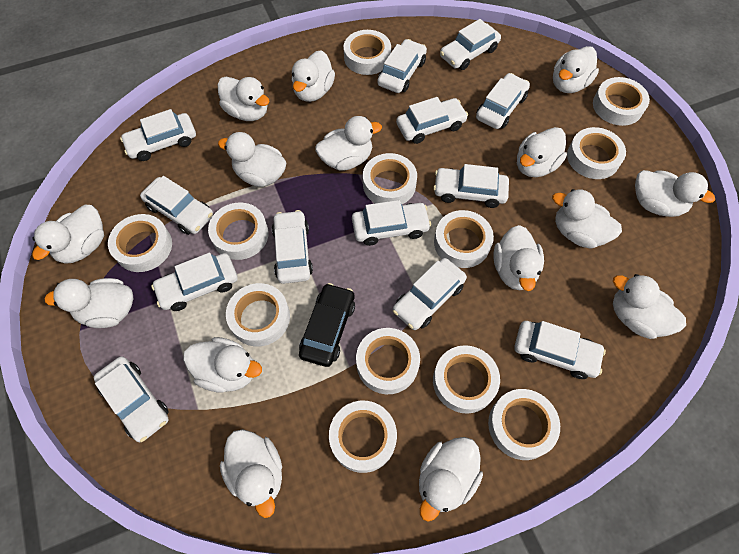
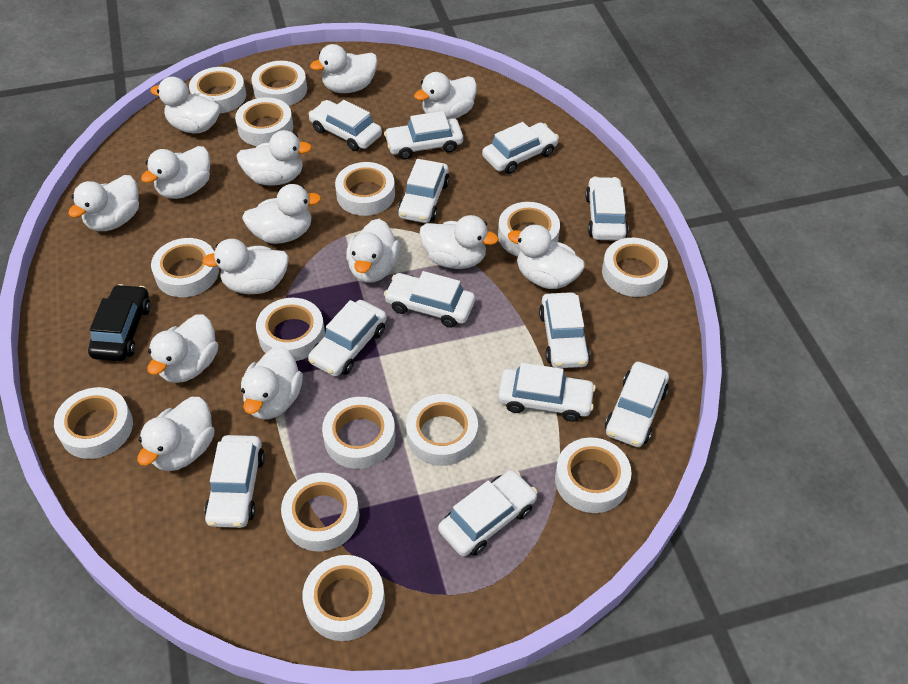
white car: 13 -> 12
white duck: 15 -> 14
white tape: 12 -> 14

